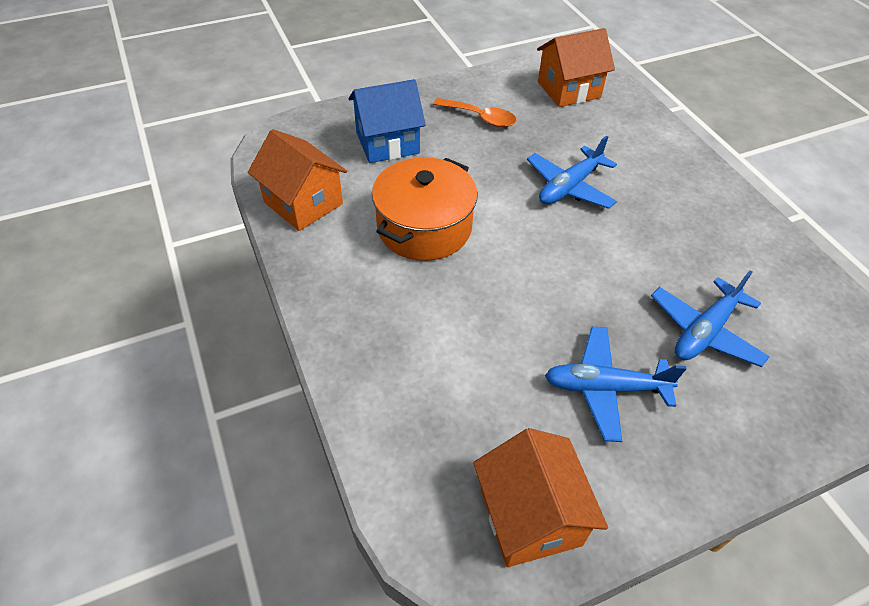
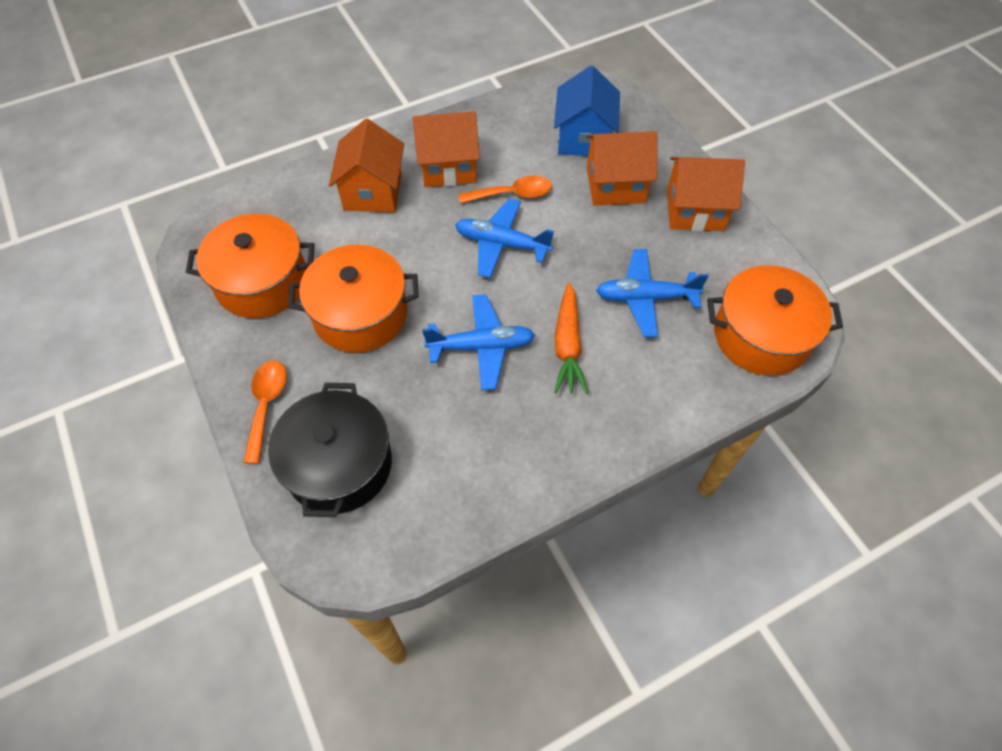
black pot: 0 -> 1
orange carrot: 0 -> 1
orange house: 3 -> 4
orange pot: 1 -> 3
orange spoon: 1 -> 2

